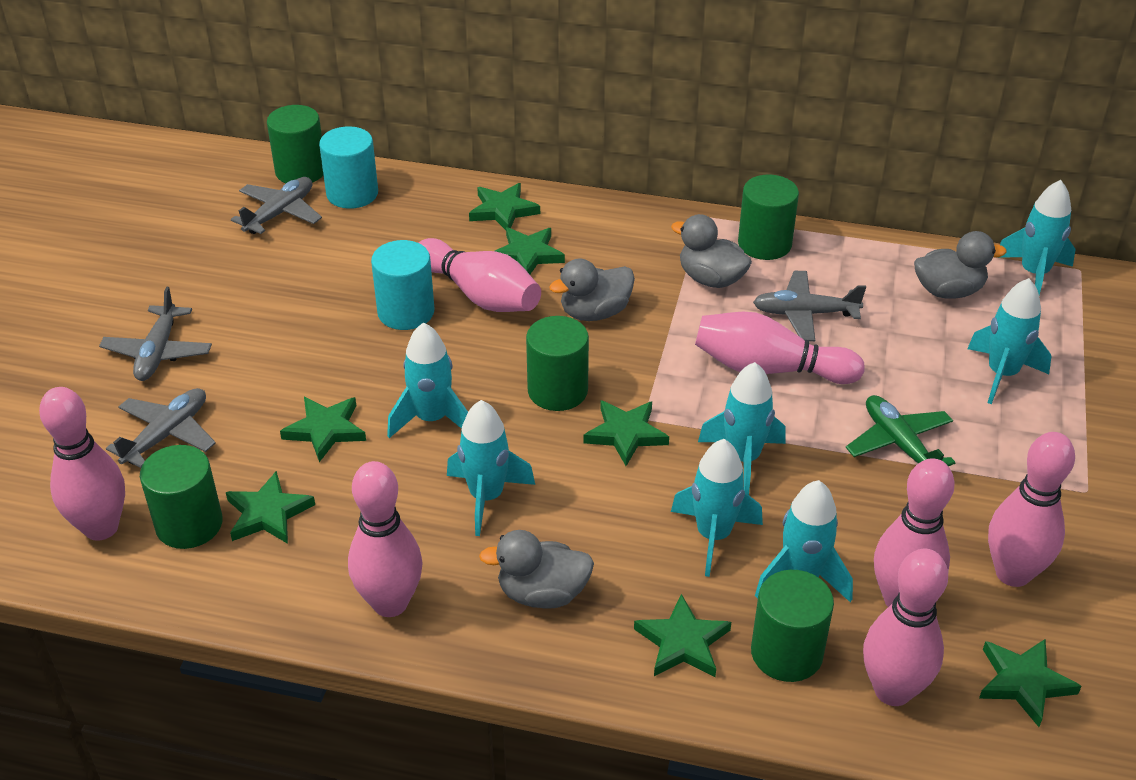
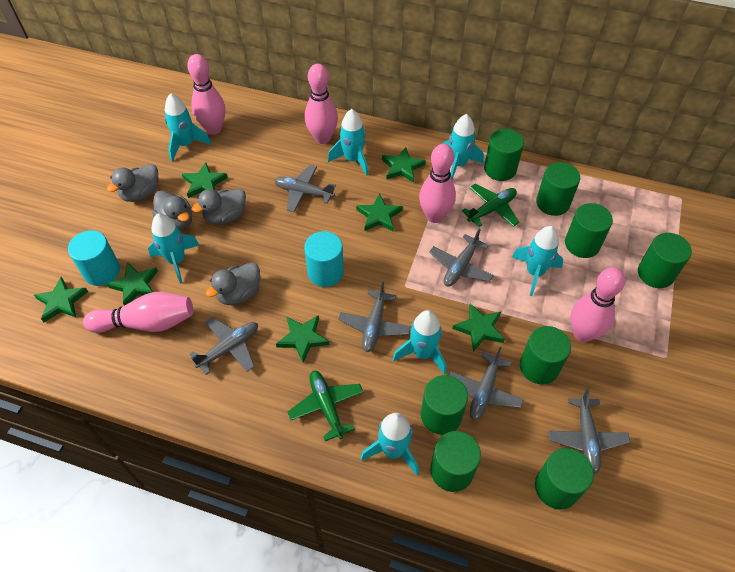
green cylinder: 5 -> 8
green plane: 1 -> 2
grey plane: 4 -> 6
pink bowling pin: 7 -> 5

